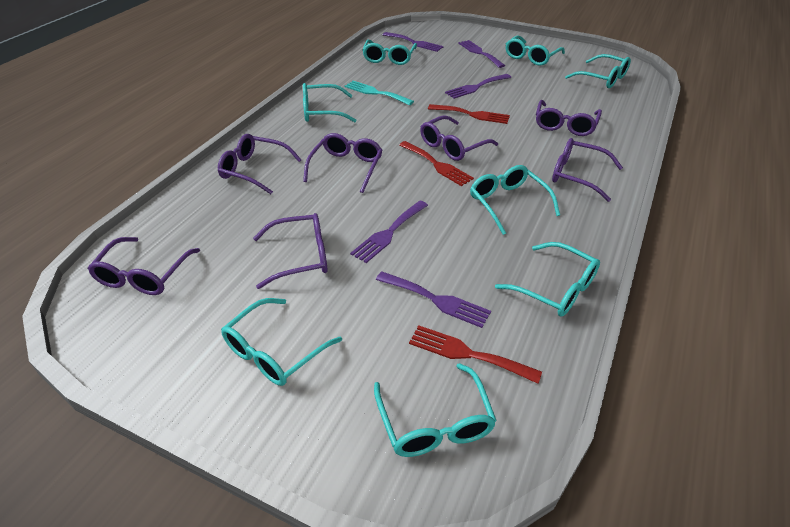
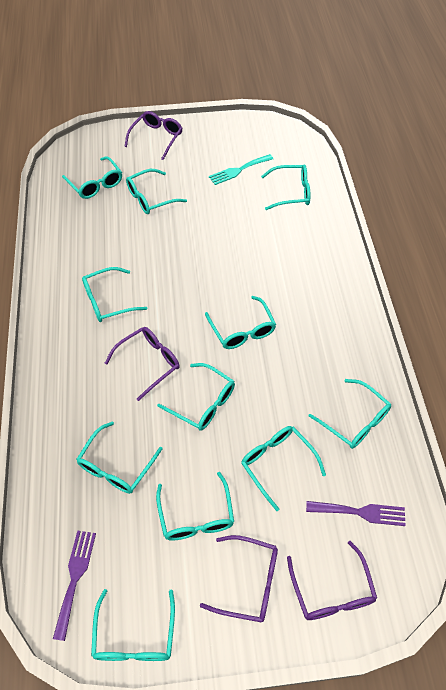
purple fork: 5 -> 2
purple glasses: 7 -> 4
red fork: 3 -> 0
turquoise glasses: 8 -> 11

